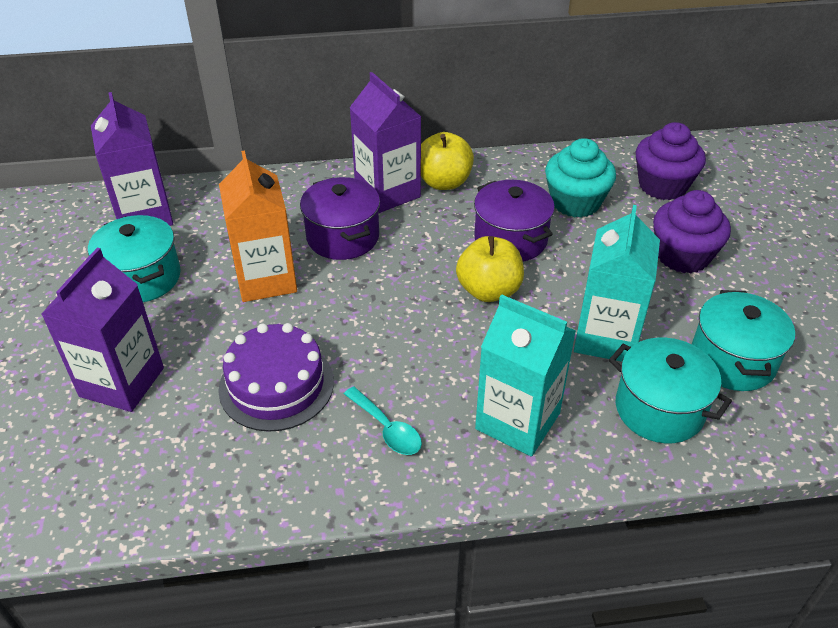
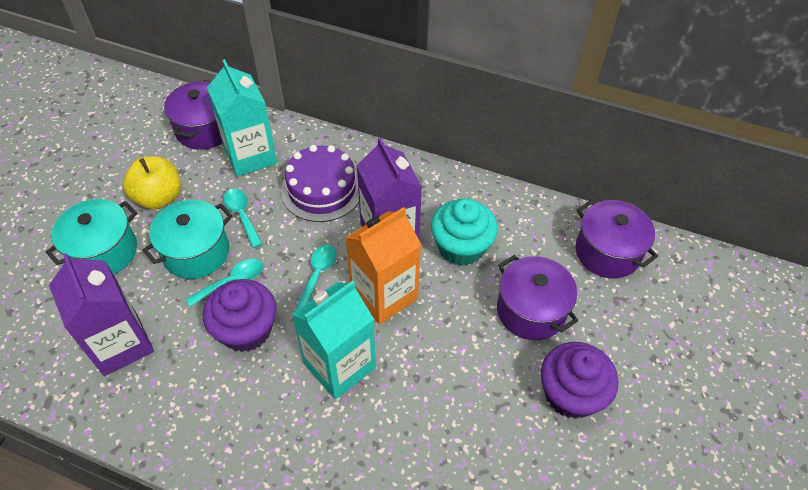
purple carton: 3 -> 2
purple pot: 2 -> 3
turquoise pot: 3 -> 2
turquoise spoon: 1 -> 3
yellow apple: 2 -> 1

